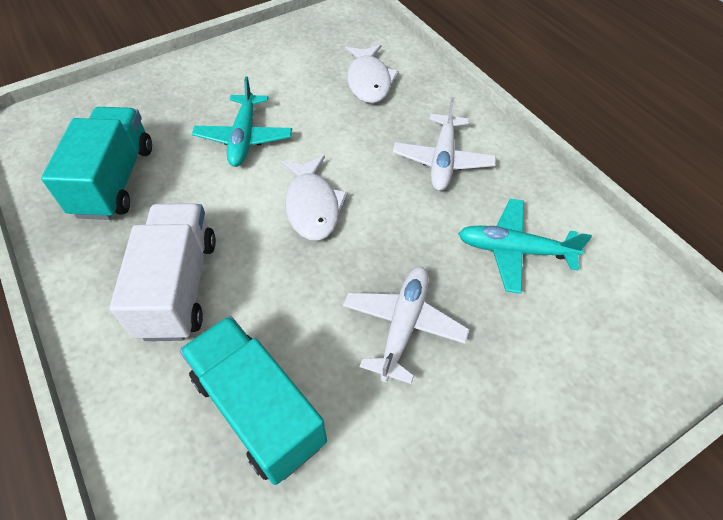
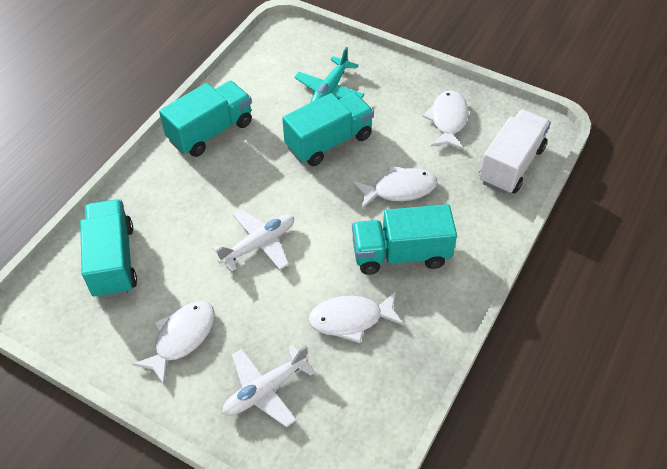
turquoise plane: 2 -> 1
turquoise truck: 2 -> 4
white fish: 2 -> 4

